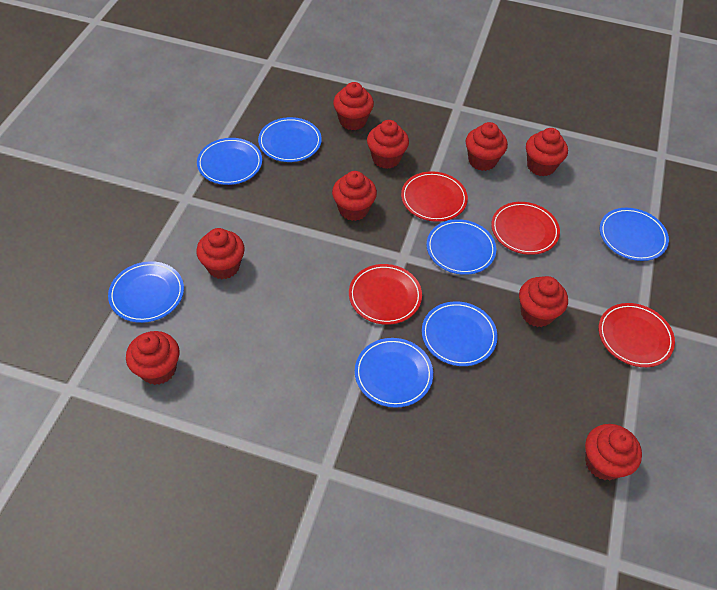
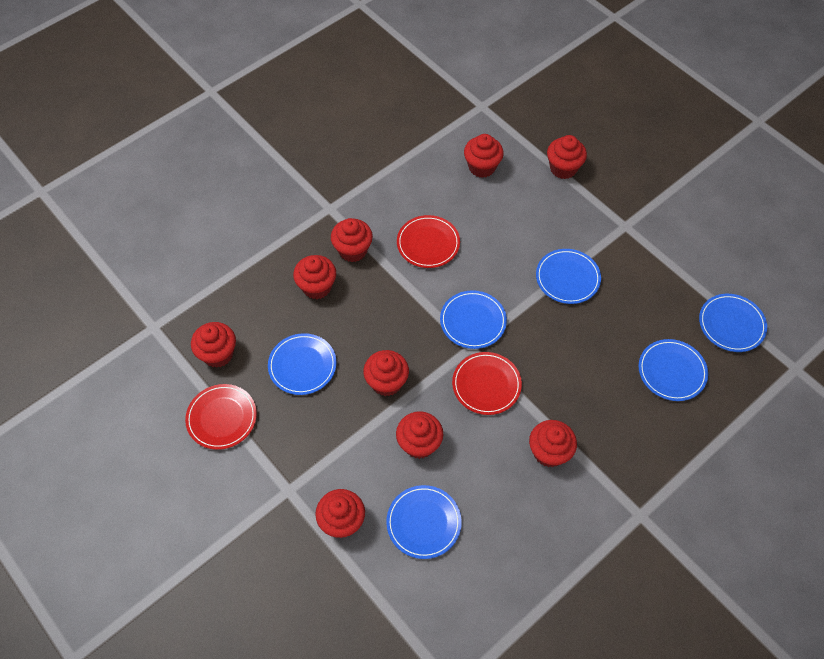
blue plate: 7 -> 6
red plate: 4 -> 3

